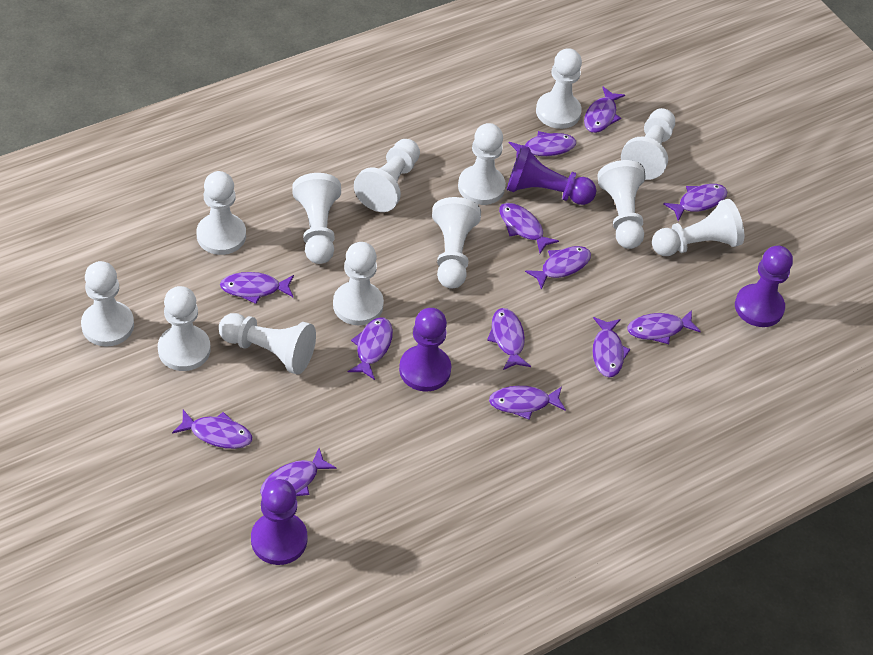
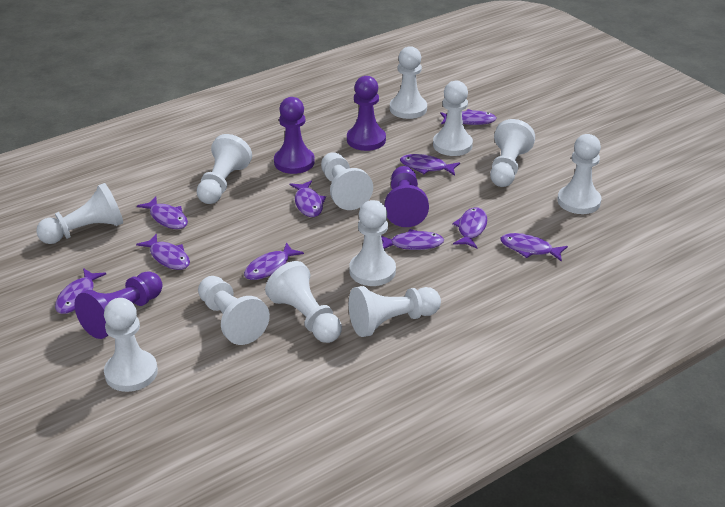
purple fish: 13 -> 10
white pawn: 13 -> 12

